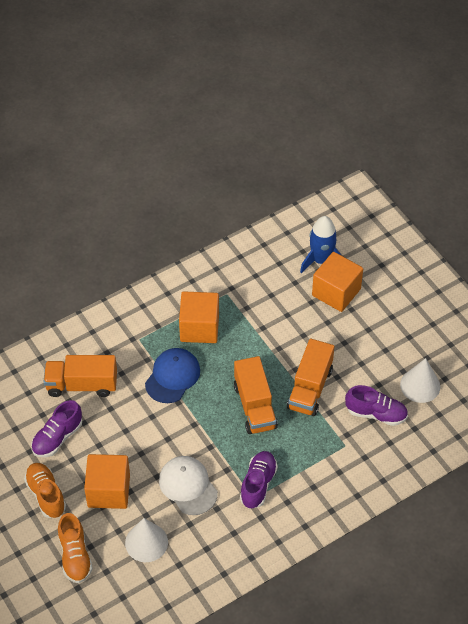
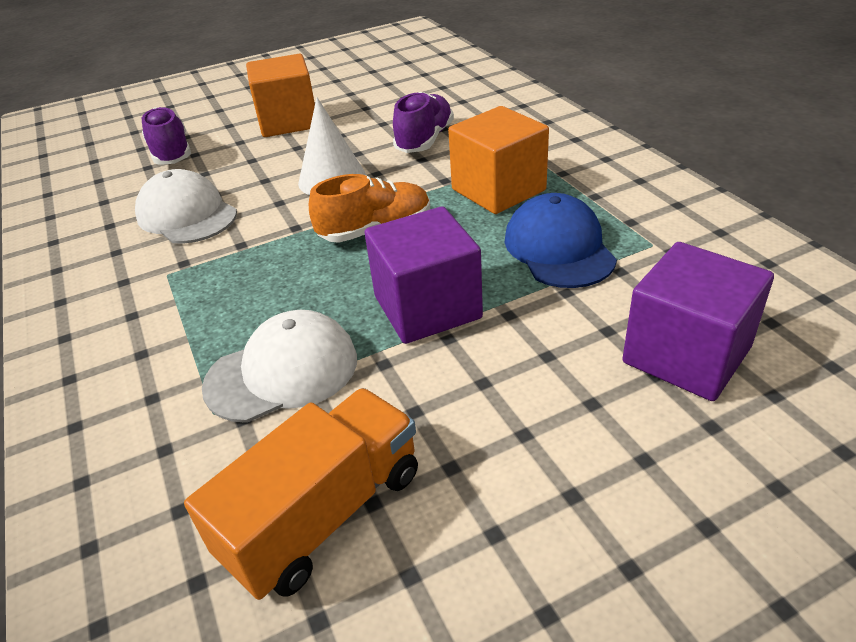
blue rocket: 1 -> 0
orange cube: 3 -> 2
orange shoe: 2 -> 1
orange truck: 3 -> 1
purple cube: 0 -> 2
purple shoe: 3 -> 2
white cap: 1 -> 2
white cone: 2 -> 1

